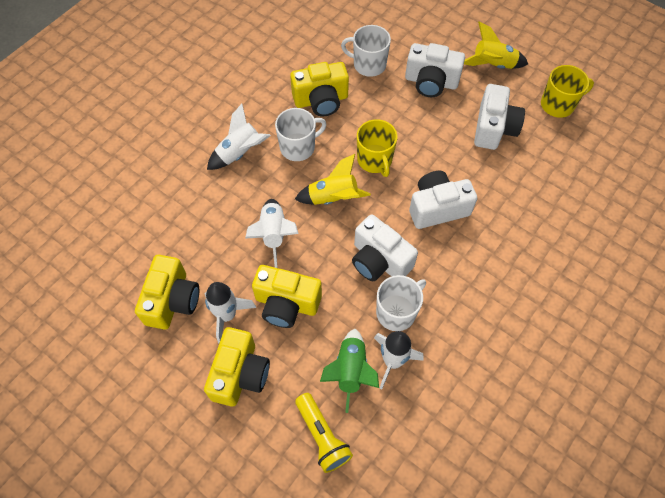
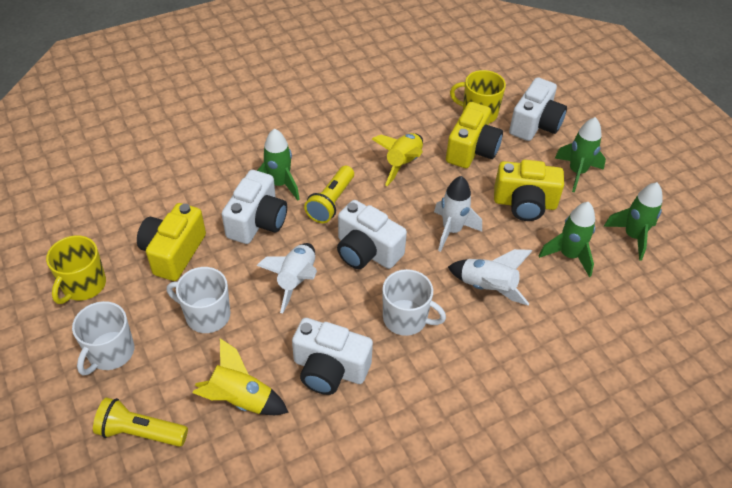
green rocket: 1 -> 4
white rocket: 4 -> 3
yellow camera: 4 -> 3
yellow flashlight: 1 -> 2

